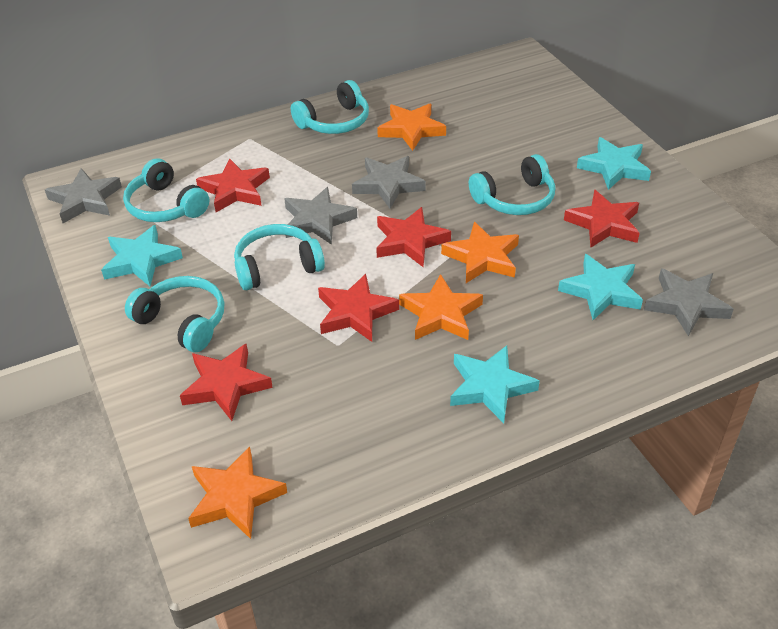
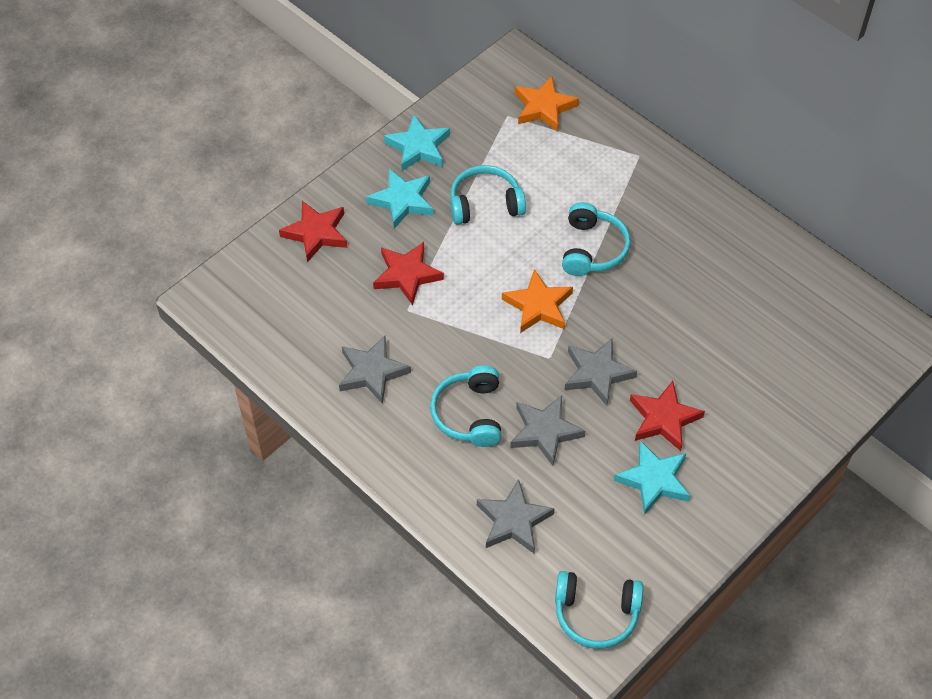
orange star: 4 -> 2
red star: 5 -> 3
turquoise headphones: 5 -> 4
turquoise star: 4 -> 3

